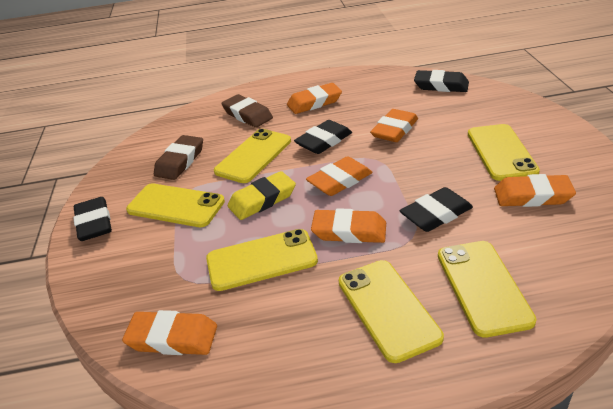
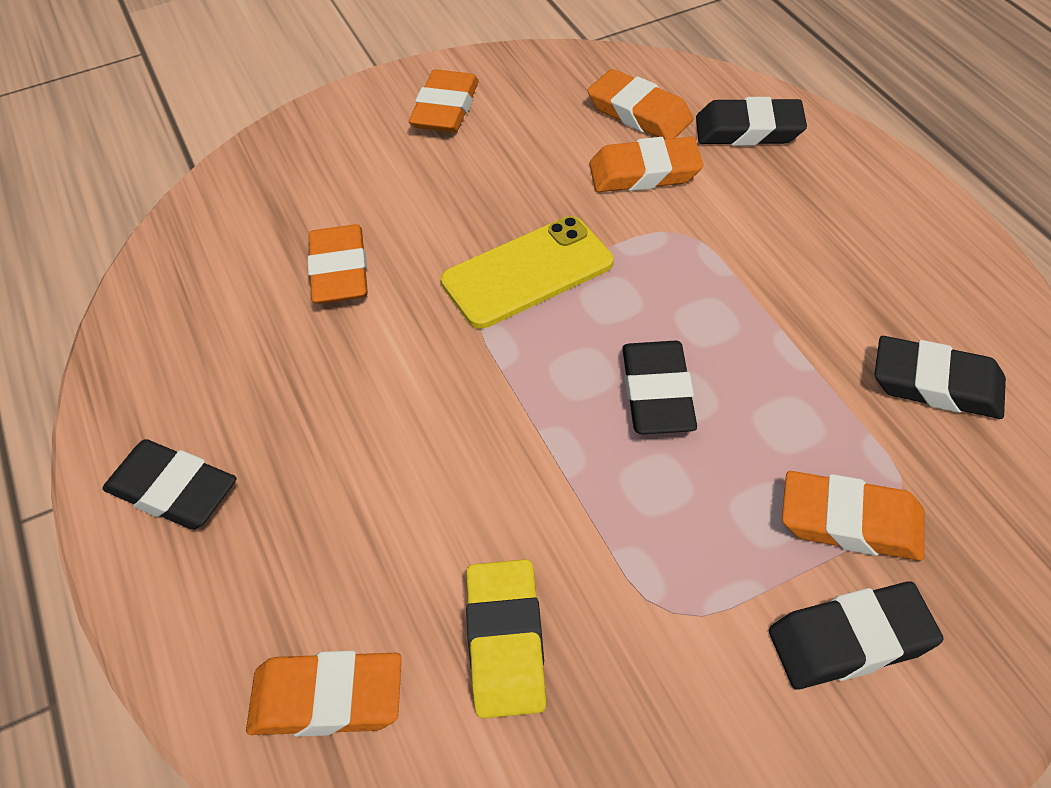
black eraser: 4 -> 5
brown eraser: 2 -> 0
yellow phone: 6 -> 1

